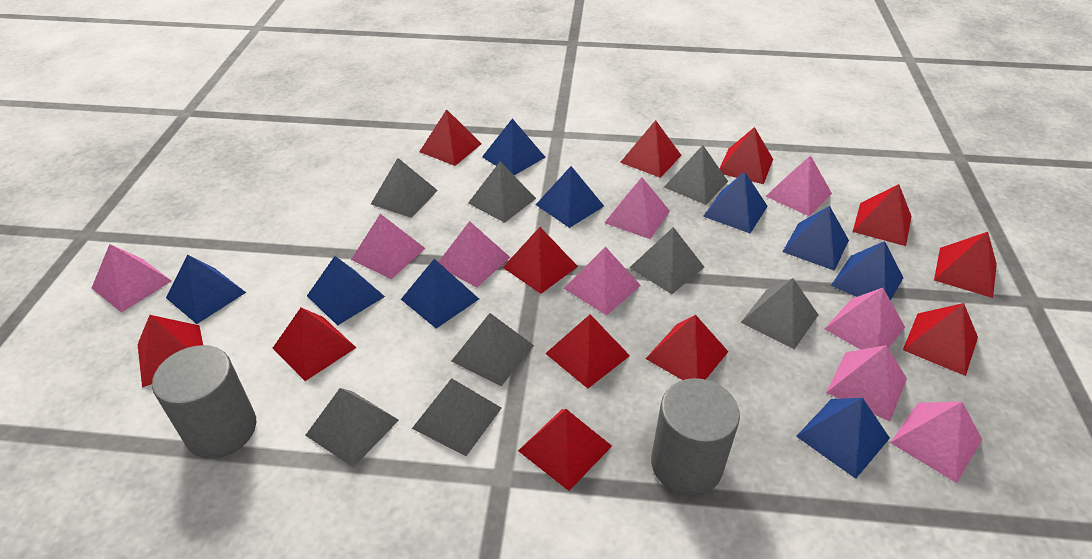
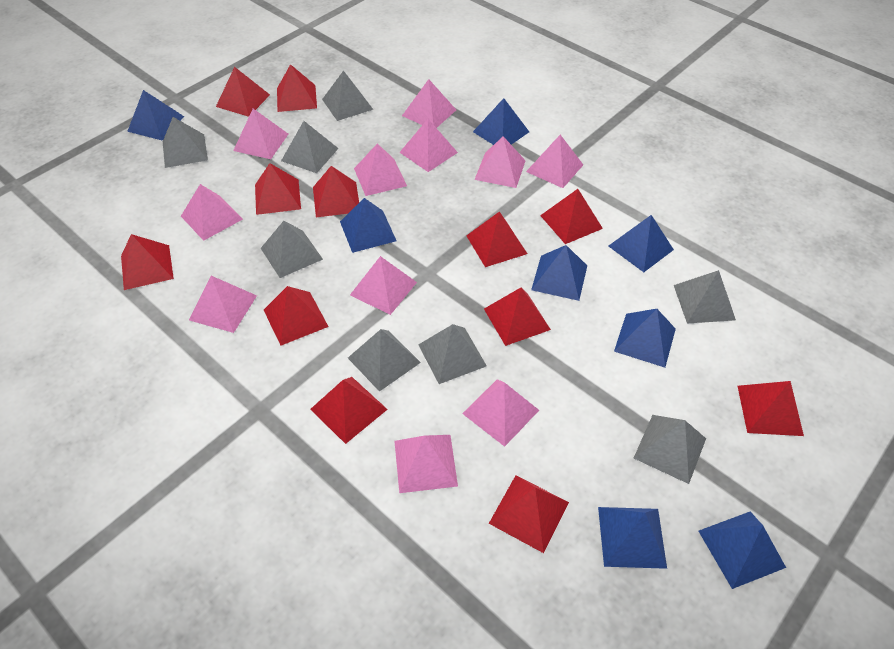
blue pyramid: 9 -> 8
grey cylinder: 2 -> 0
pink pyramid: 9 -> 11

